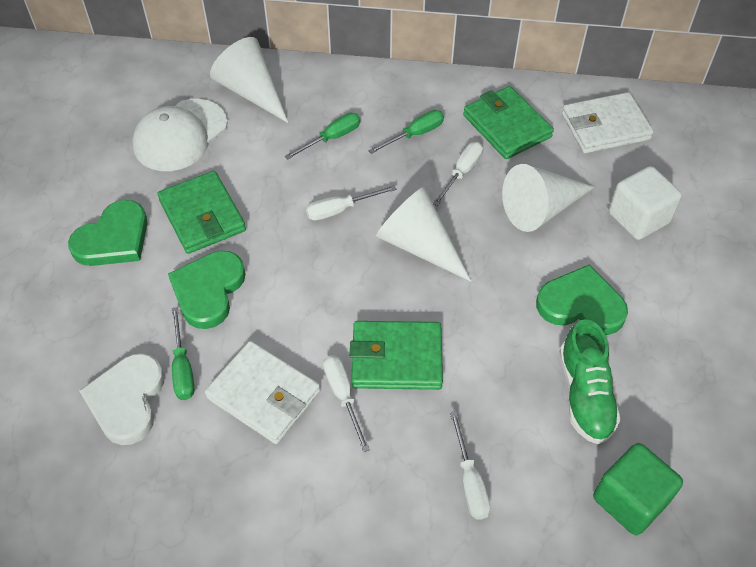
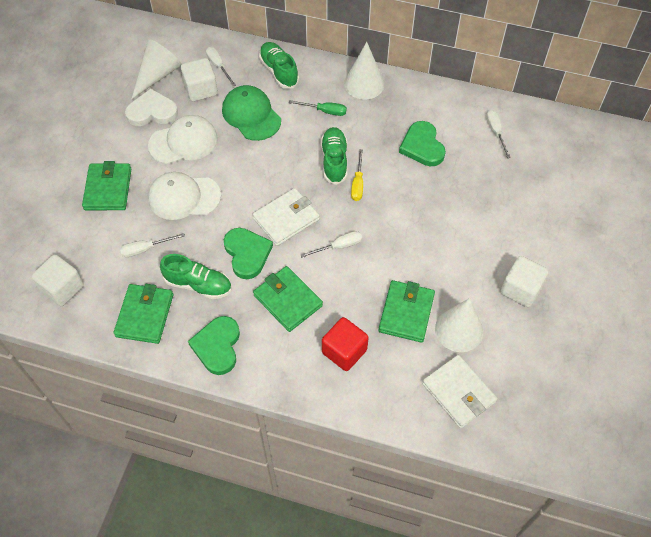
green cap: 0 -> 1
green cube: 1 -> 0
green screwdriver: 3 -> 1
green shoe: 1 -> 3
green wallet: 3 -> 4
red cube: 0 -> 1
white cap: 1 -> 2
white cube: 1 -> 3
yellow screwdriver: 0 -> 1

